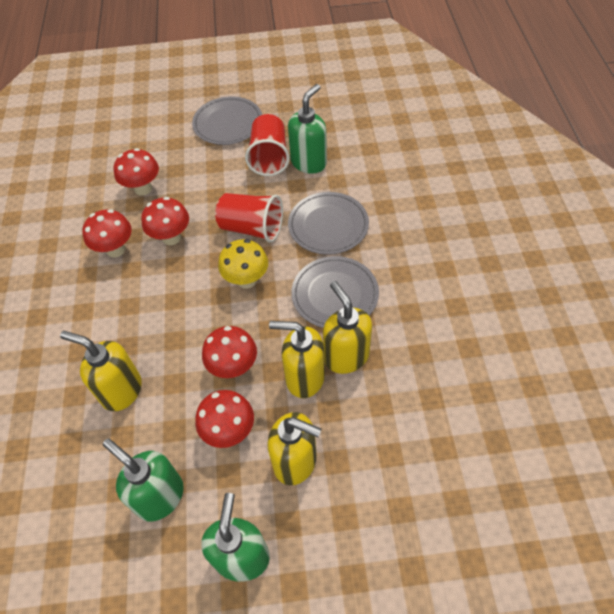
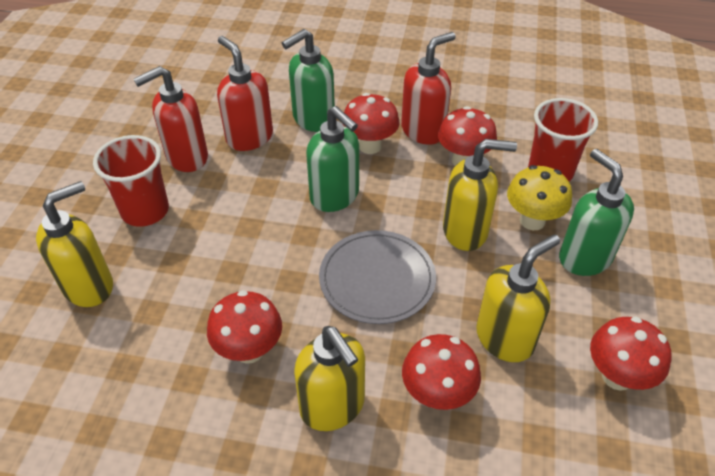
grey plate: 3 -> 1
red soap dispenser: 0 -> 3

